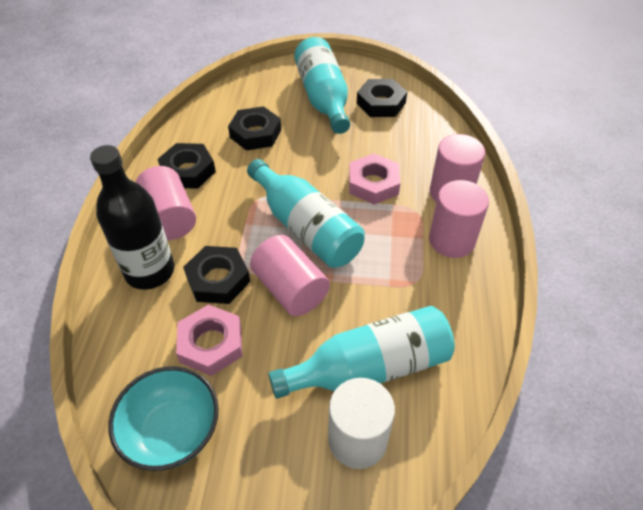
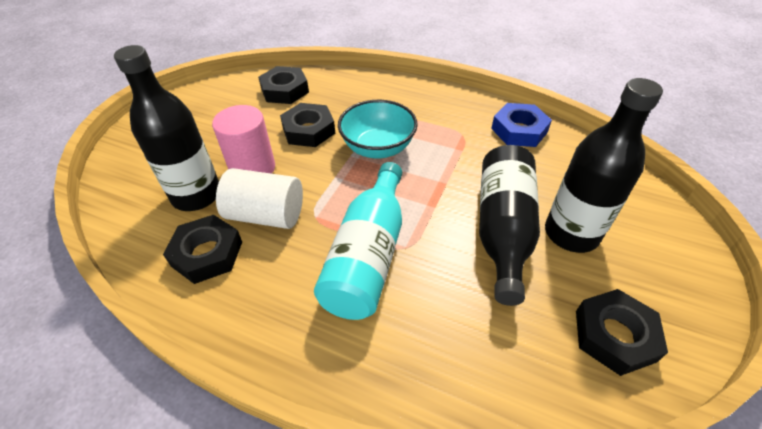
black bottle: 1 -> 3
blue nut: 0 -> 1
pink cylinder: 4 -> 1
pink nut: 2 -> 0
turquoise bottle: 3 -> 1

